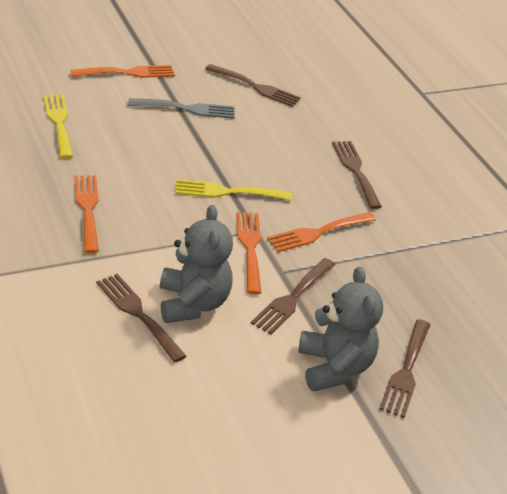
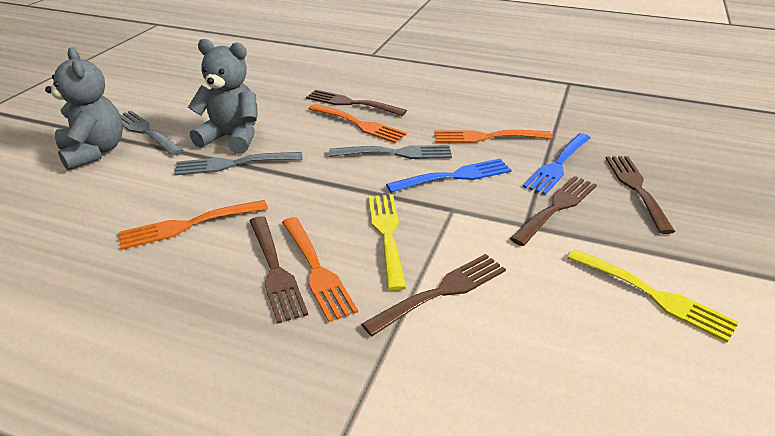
blue fork: 0 -> 2
grey fork: 1 -> 3

